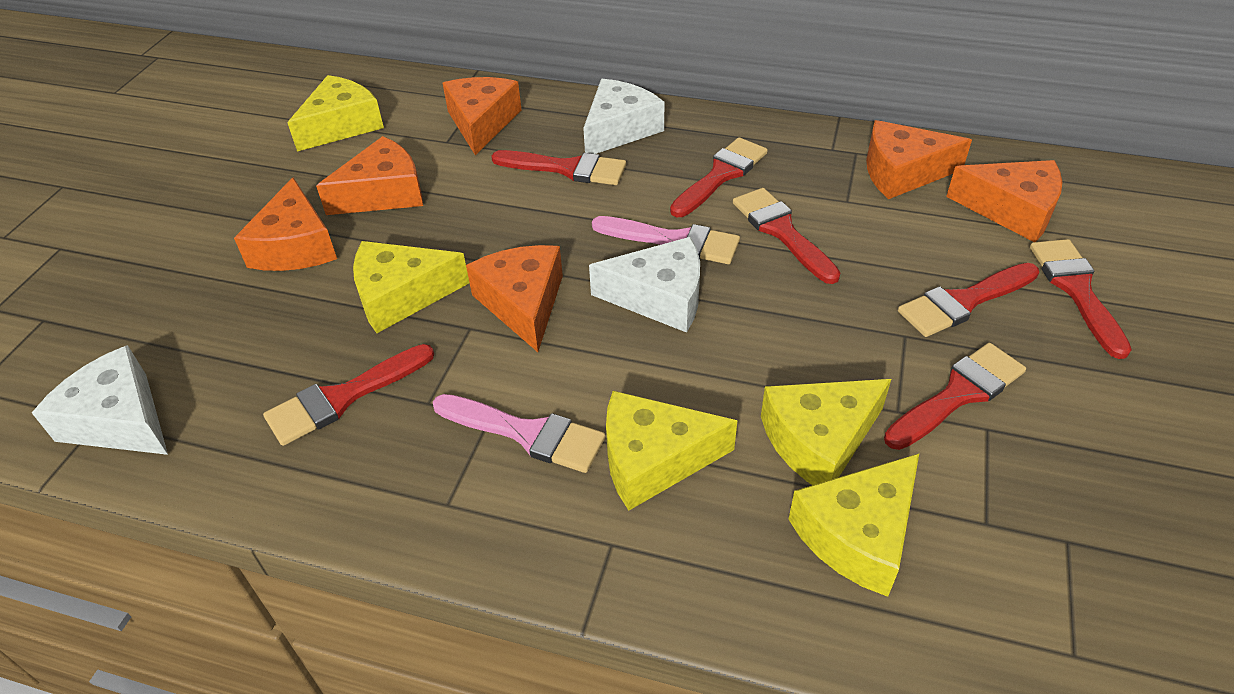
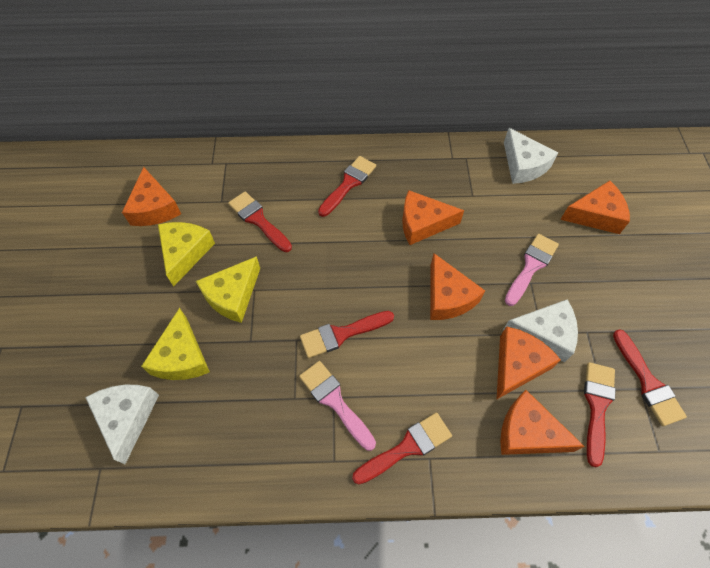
red brush: 7 -> 6
yellow cheese: 5 -> 3

